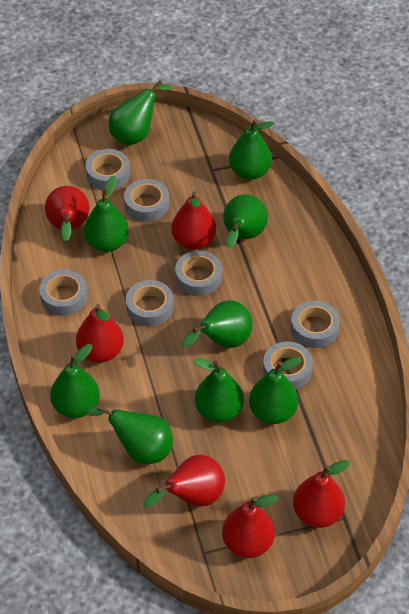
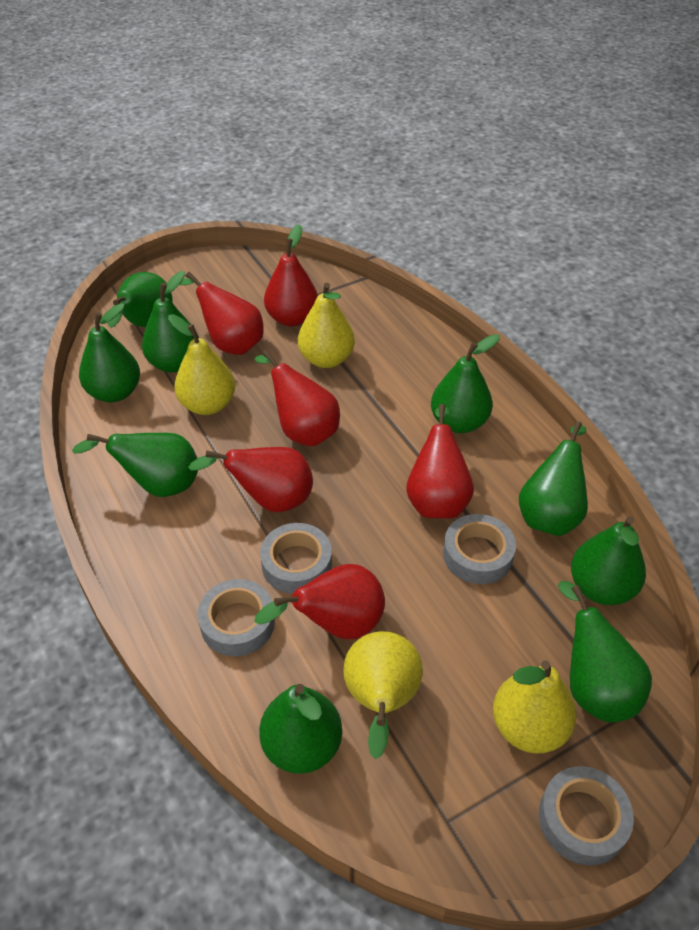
grey tape: 7 -> 4
yellow pear: 0 -> 4

